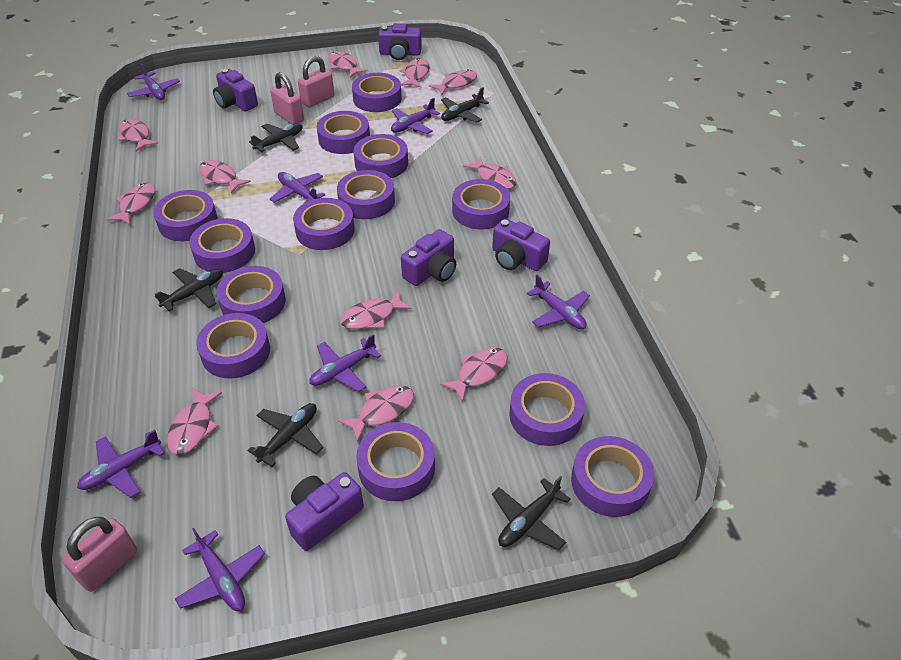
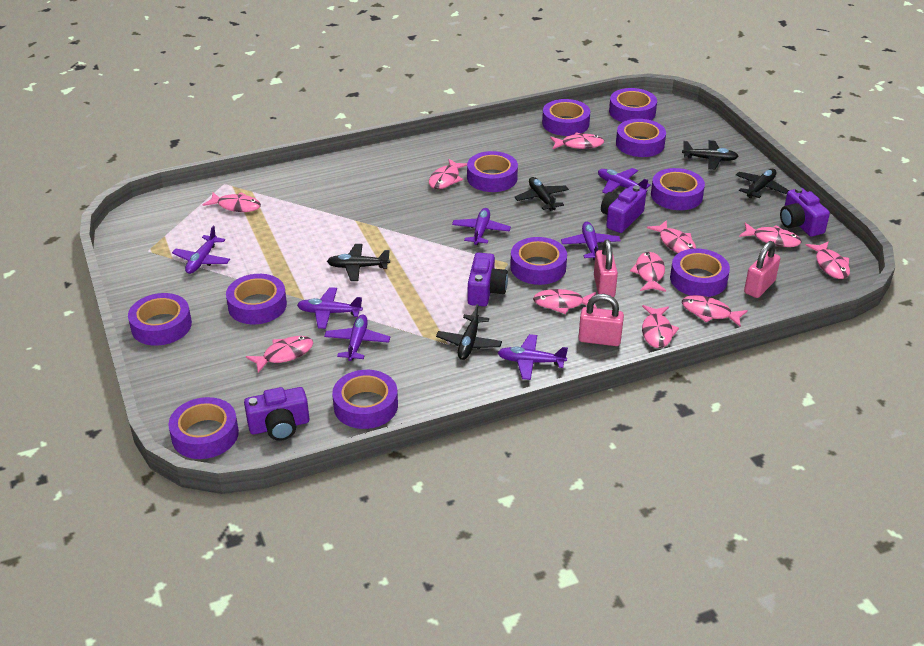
purple camera: 5 -> 4
purple tape: 13 -> 11

